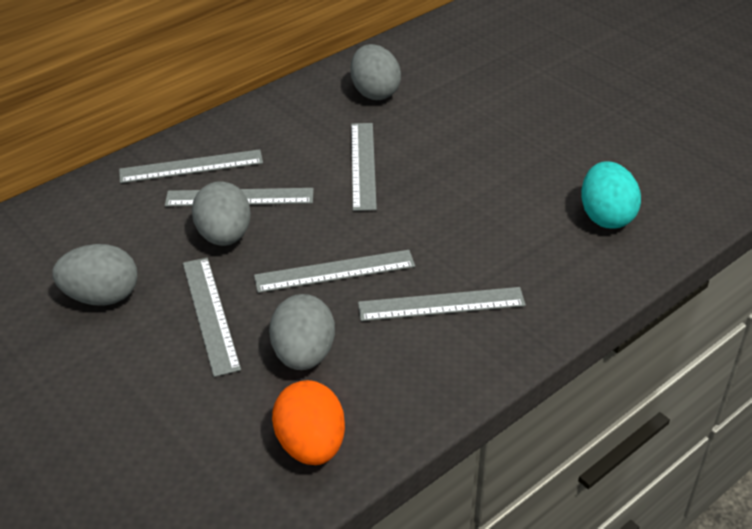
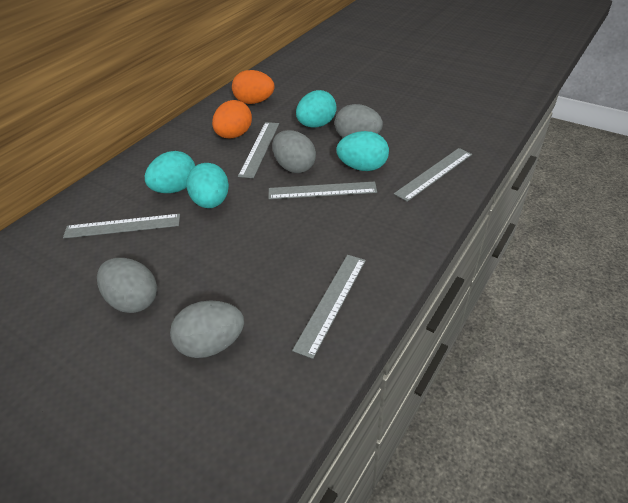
grey ruler: 6 -> 5
orange egg: 1 -> 2
turquoise egg: 1 -> 4

